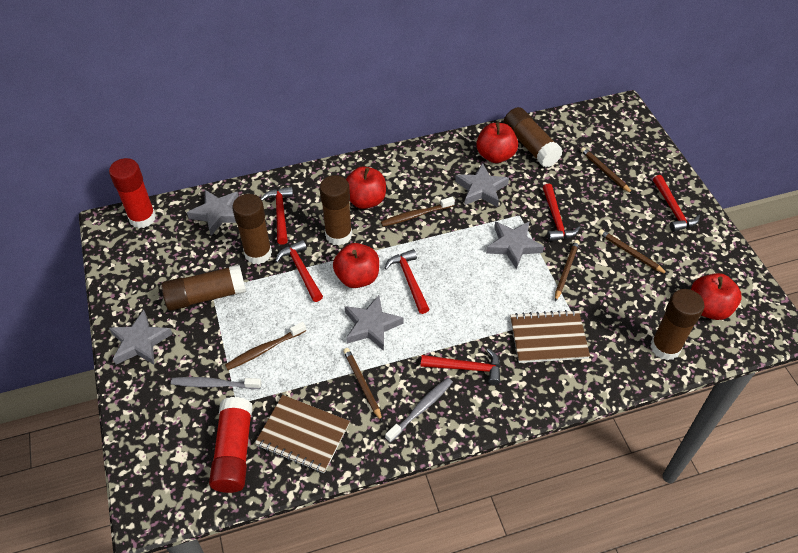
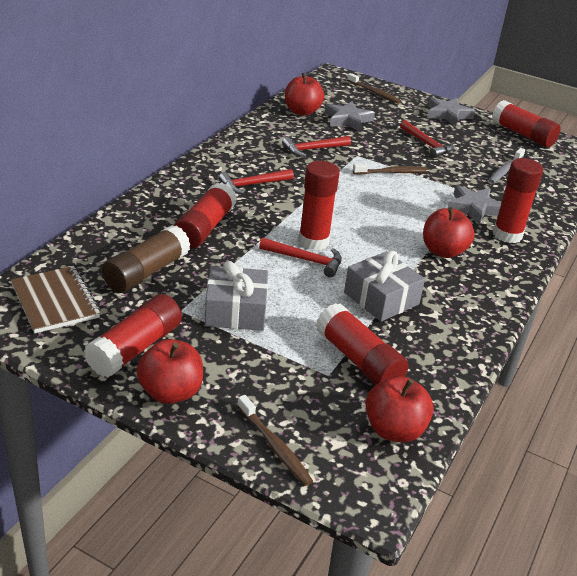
brown glue stick: 5 -> 1
brown notebook: 2 -> 1
brown pencil: 4 -> 0
brown toothbrush: 2 -> 3
grey gift: 0 -> 2
grey star: 5 -> 3
grey toothbrush: 2 -> 1
red glue stick: 2 -> 6
red hammer: 6 -> 4

